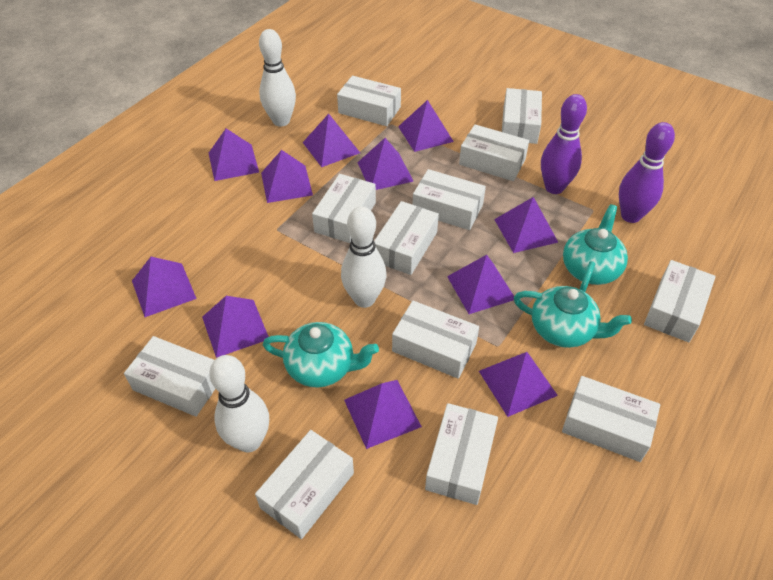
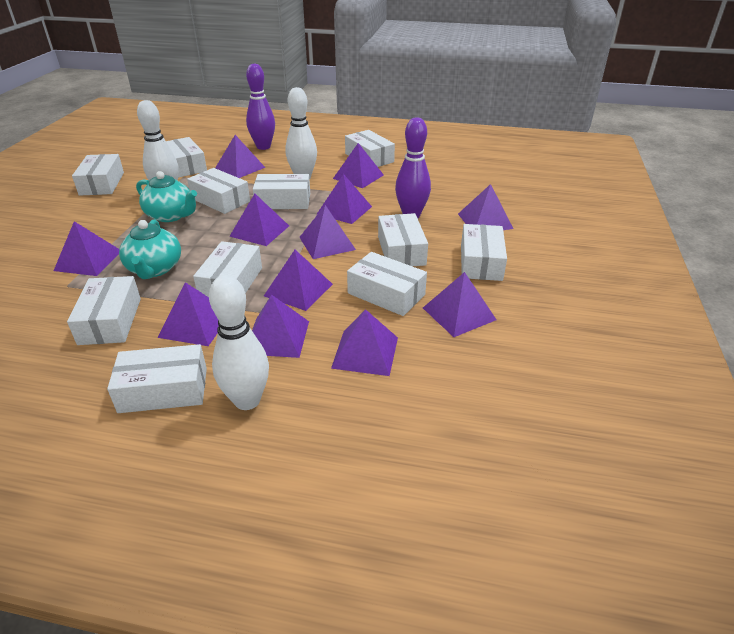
purple pyramid: 11 -> 12
turquoise teapot: 3 -> 2
white box: 12 -> 11

